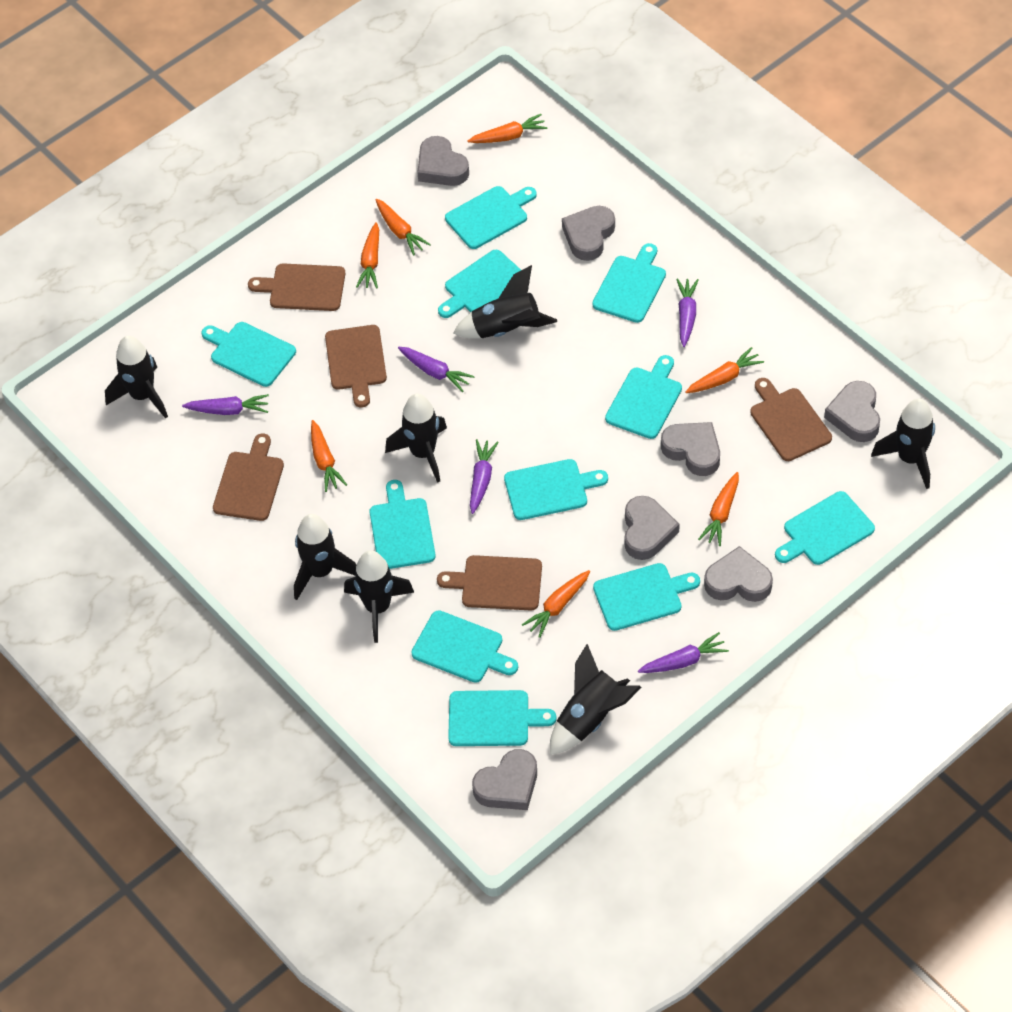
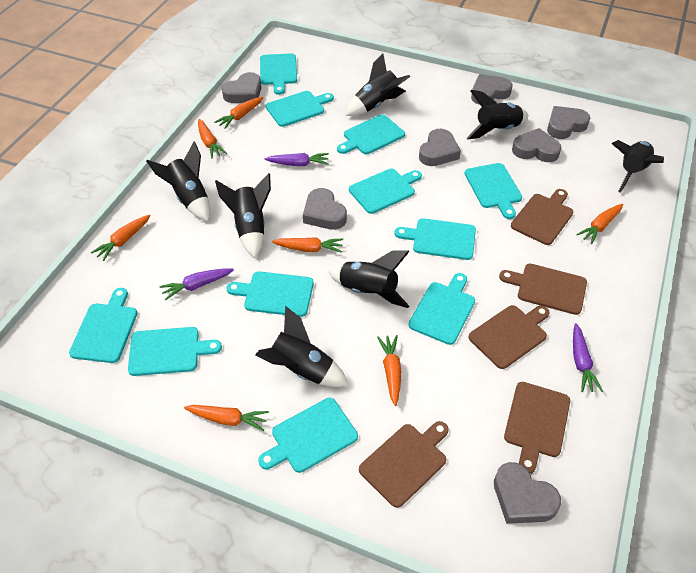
purple carrot: 5 -> 3

